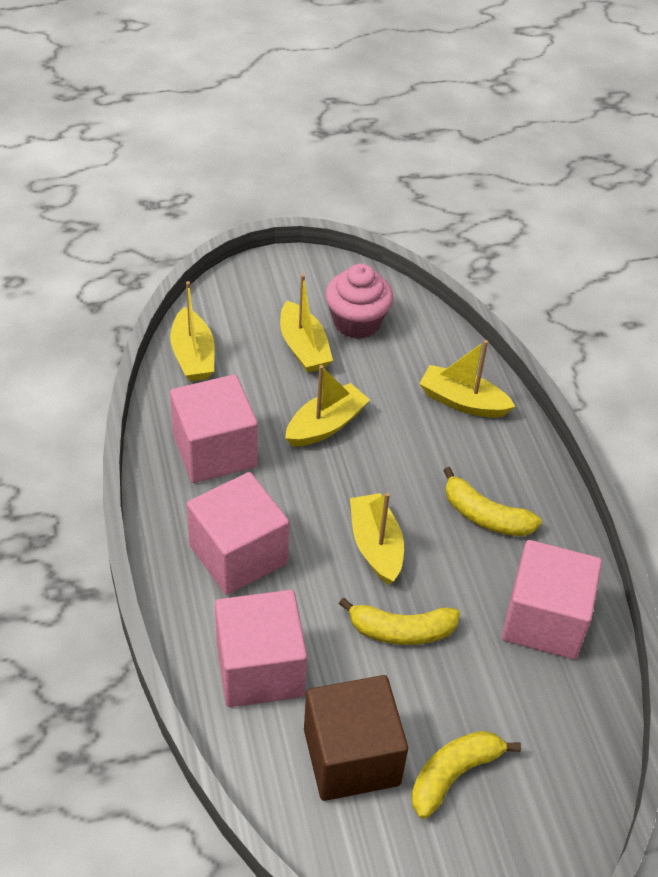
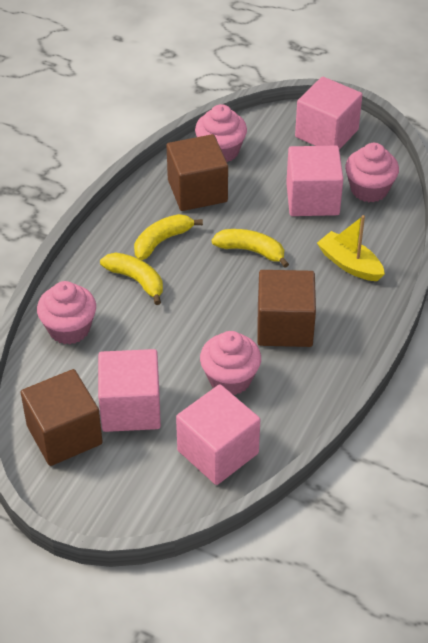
brown cube: 1 -> 3
pink cupcake: 1 -> 4
yellow boat: 5 -> 1

